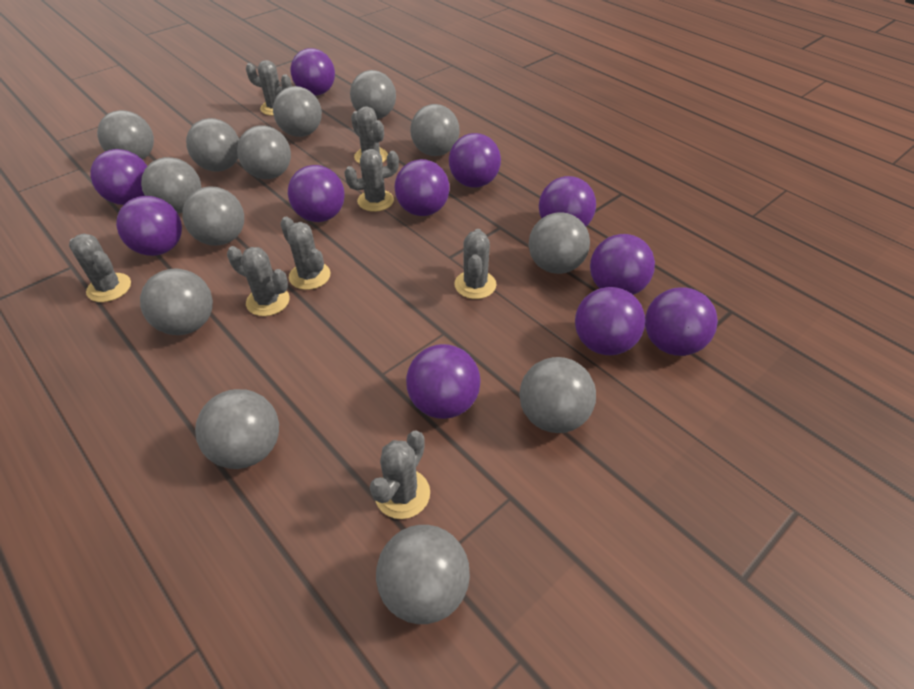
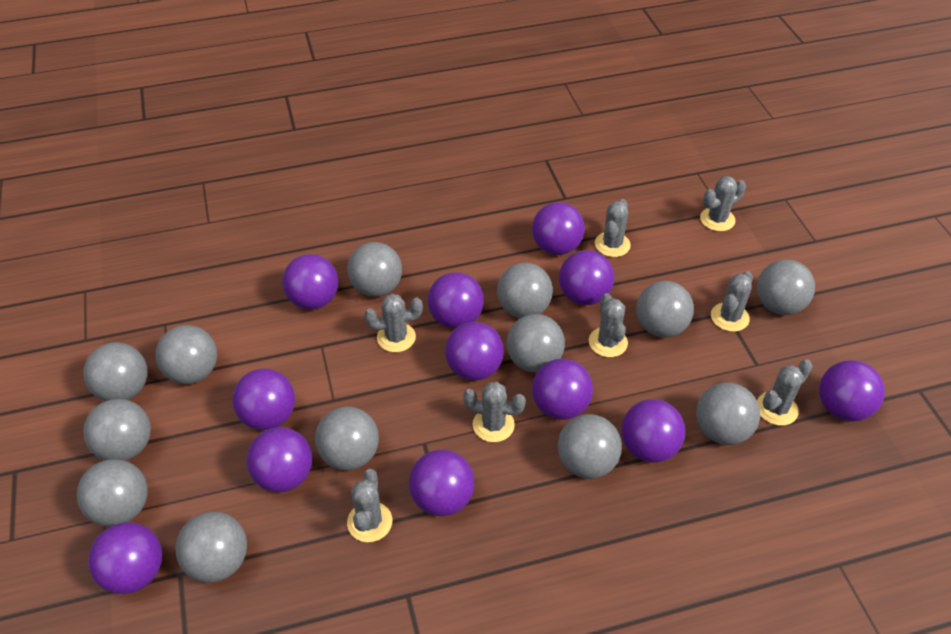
purple ball: 11 -> 12

